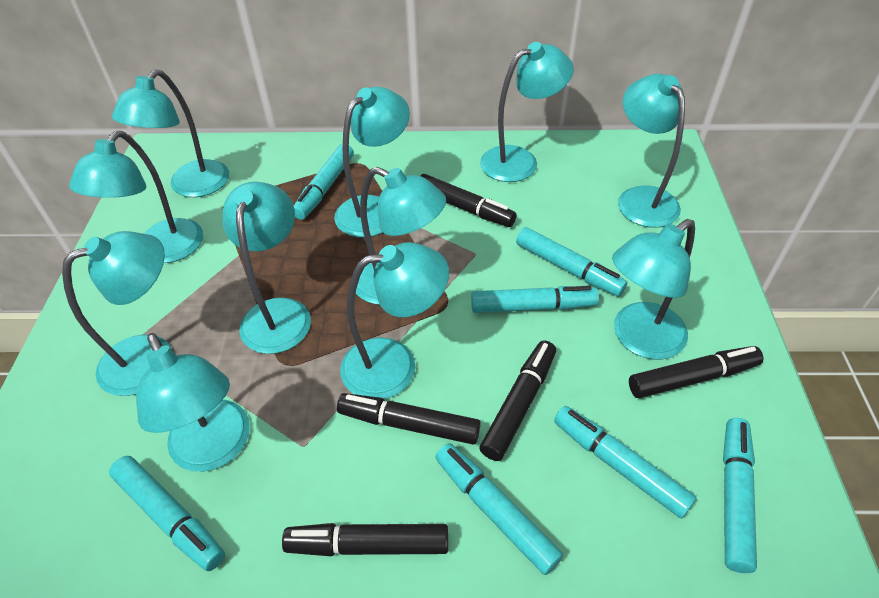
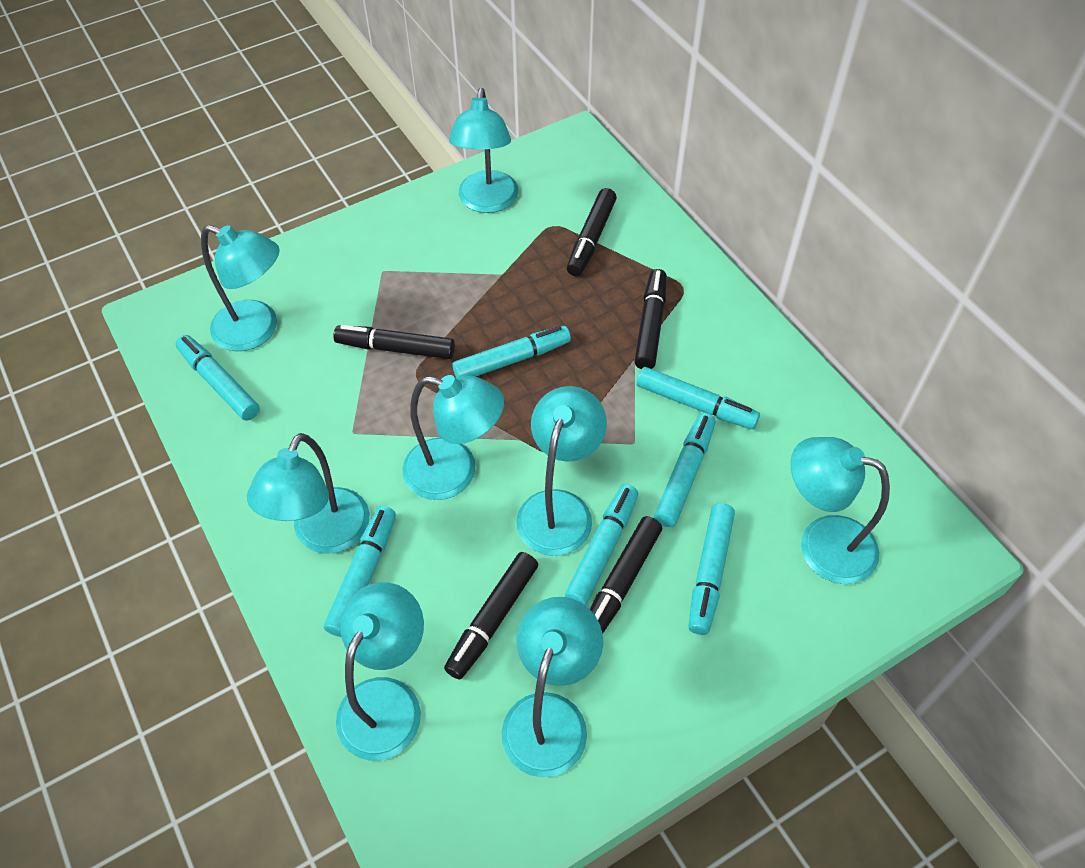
turquoise lamp: 11 -> 8

